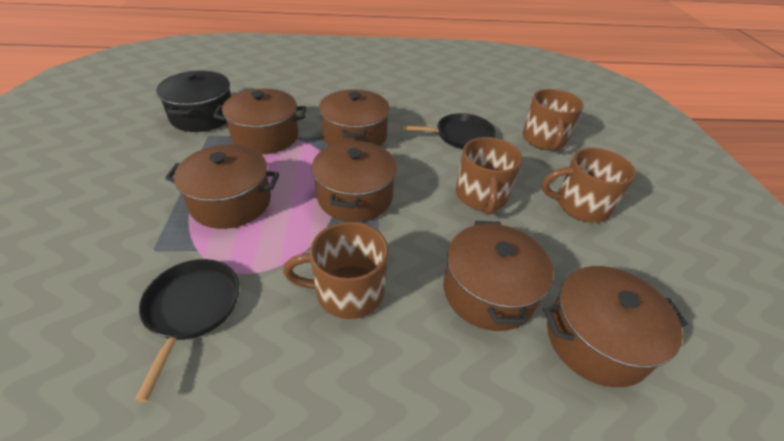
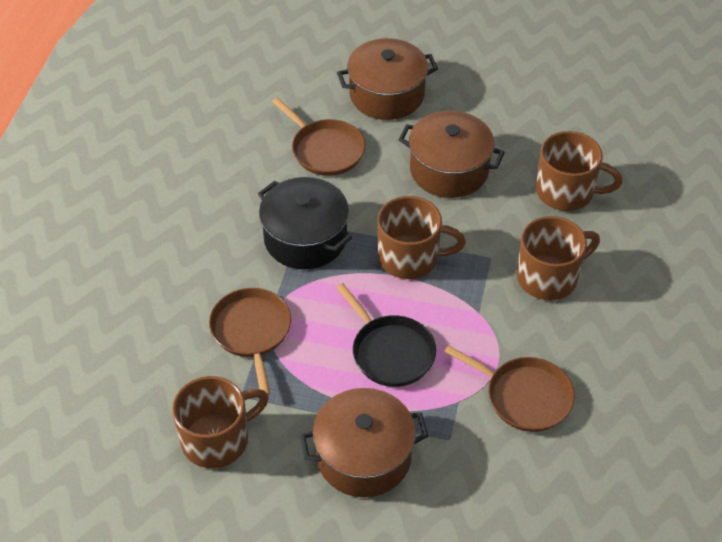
black pan: 2 -> 1
brown pan: 0 -> 3
brown pot: 6 -> 3

